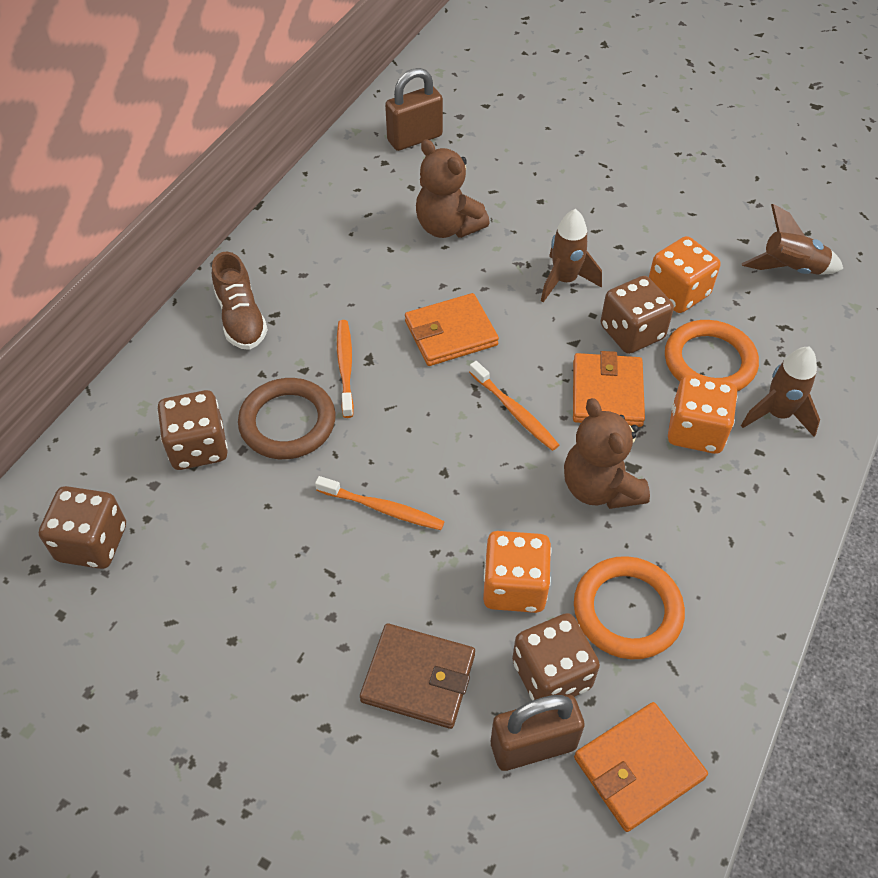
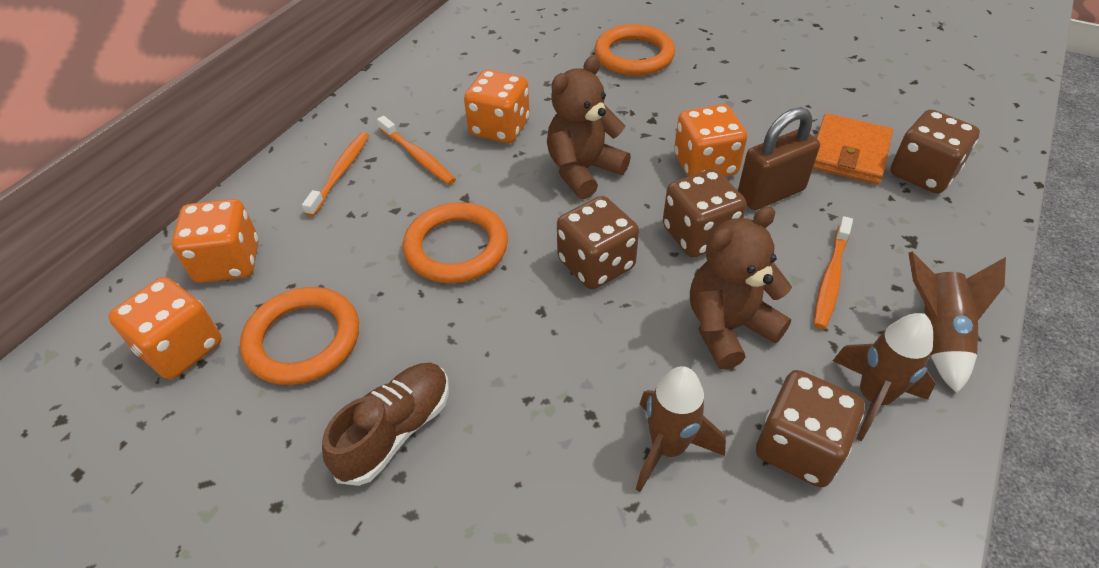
brown padlock: 2 -> 1
brown ring: 1 -> 0
brown wallet: 1 -> 0
orange dice: 3 -> 4
orange ring: 2 -> 3
orange wallet: 3 -> 1

